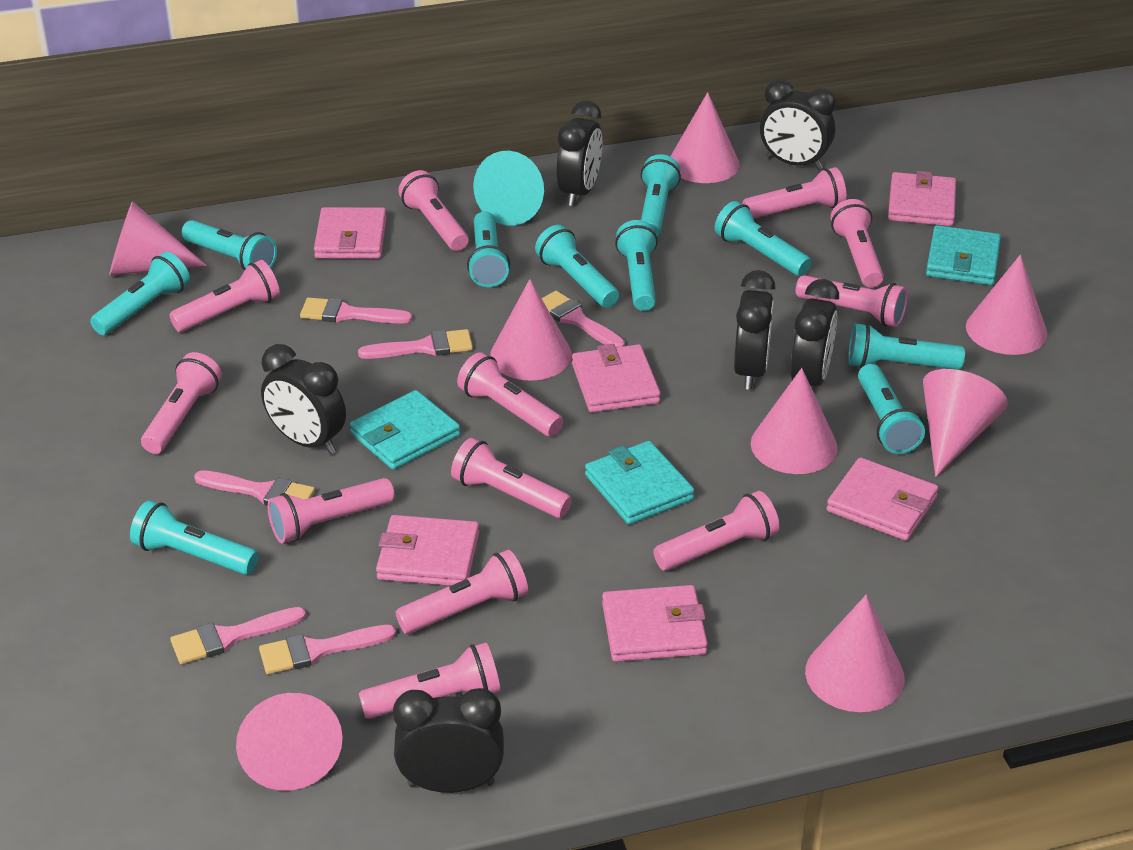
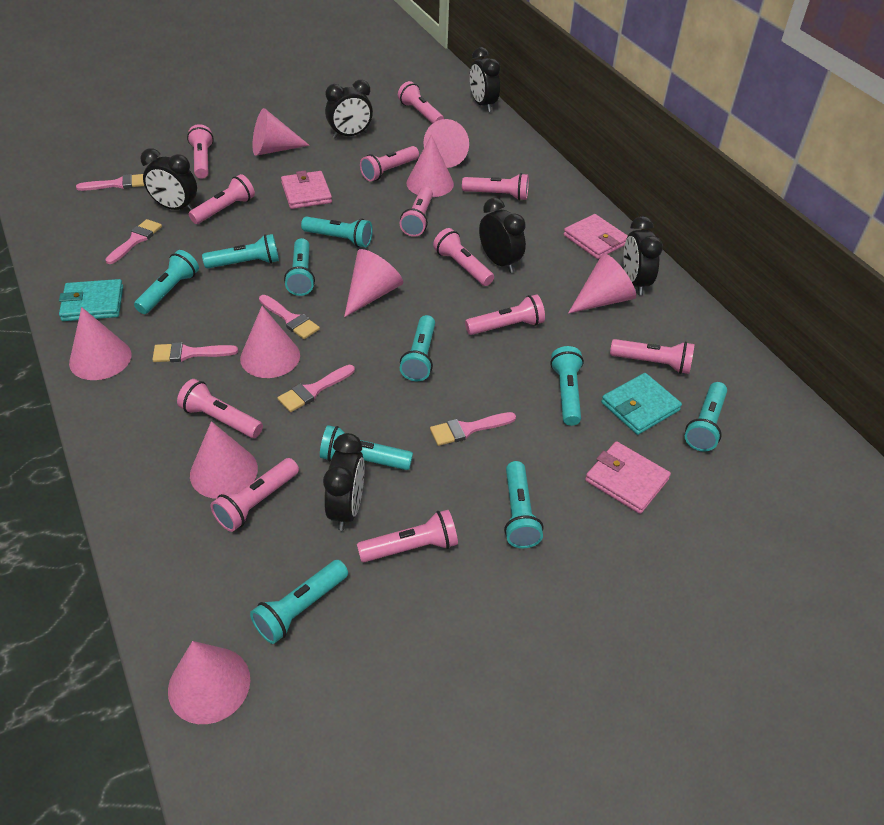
pink cone: 8 -> 9
pink wallet: 6 -> 3
turquoise cone: 1 -> 0
turquoise wallet: 3 -> 2

